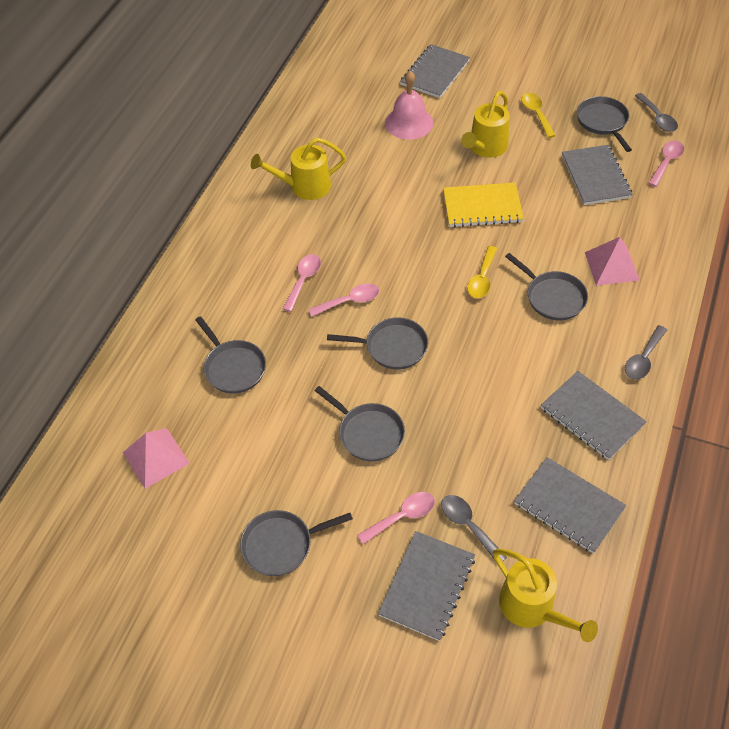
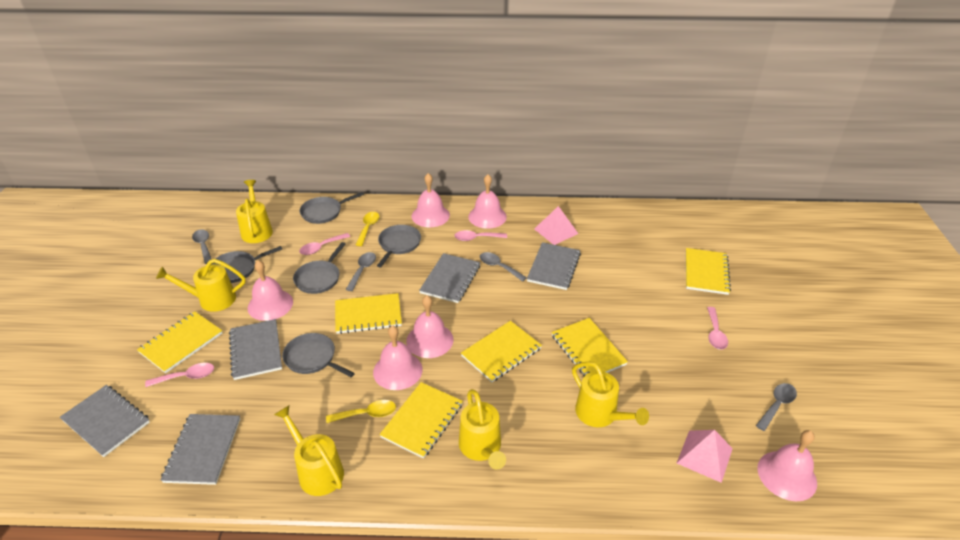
grey pan: 6 -> 5
grey spoon: 3 -> 4
pink bell: 1 -> 6
yellow notebook: 1 -> 6
yellow watering can: 3 -> 5

